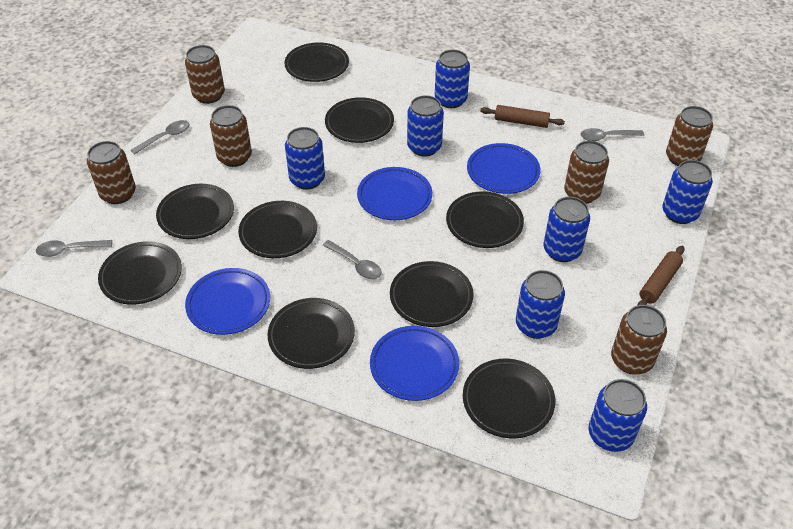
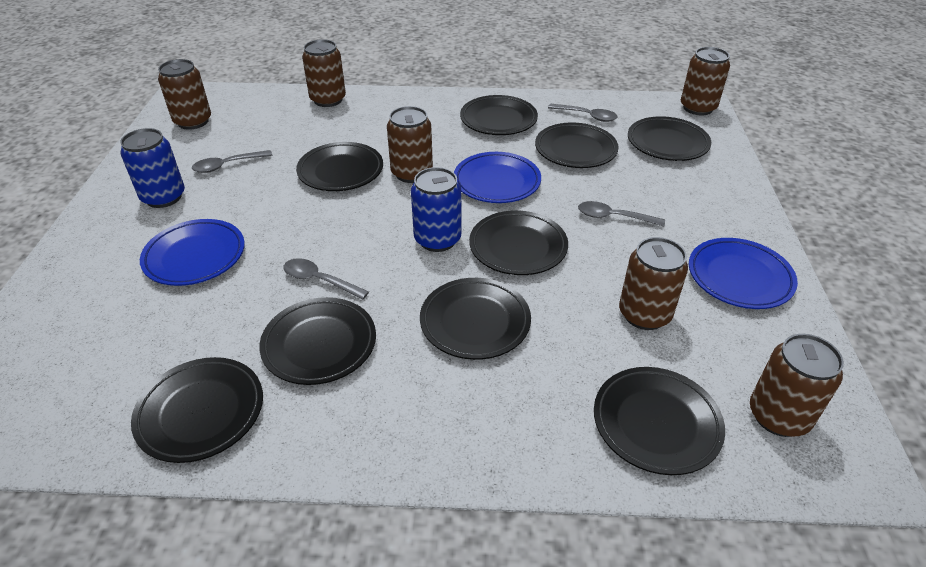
blue can: 7 -> 2
blue plate: 4 -> 3
brown rolling pin: 2 -> 0

